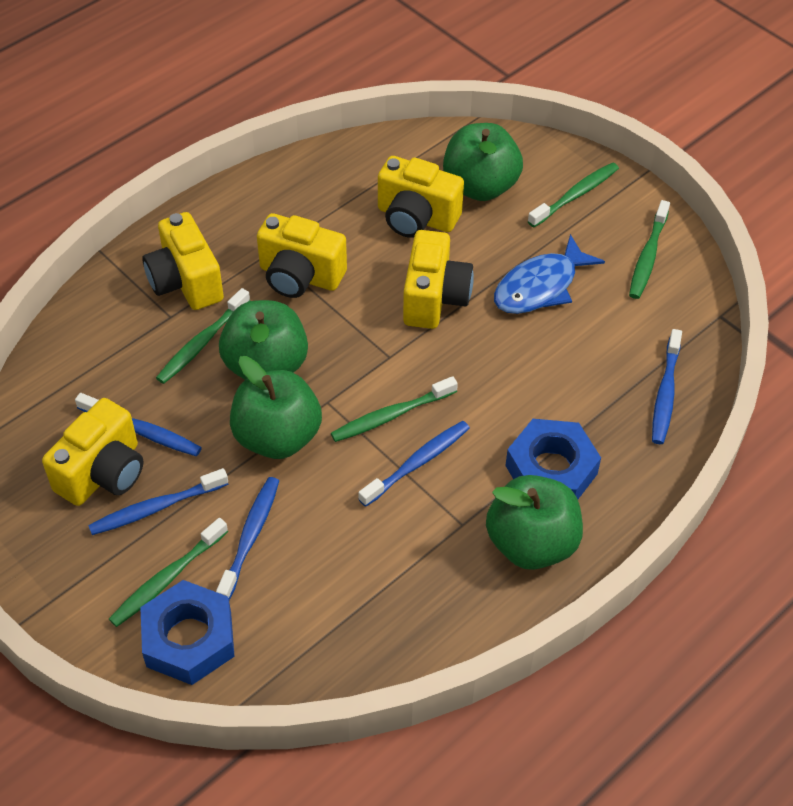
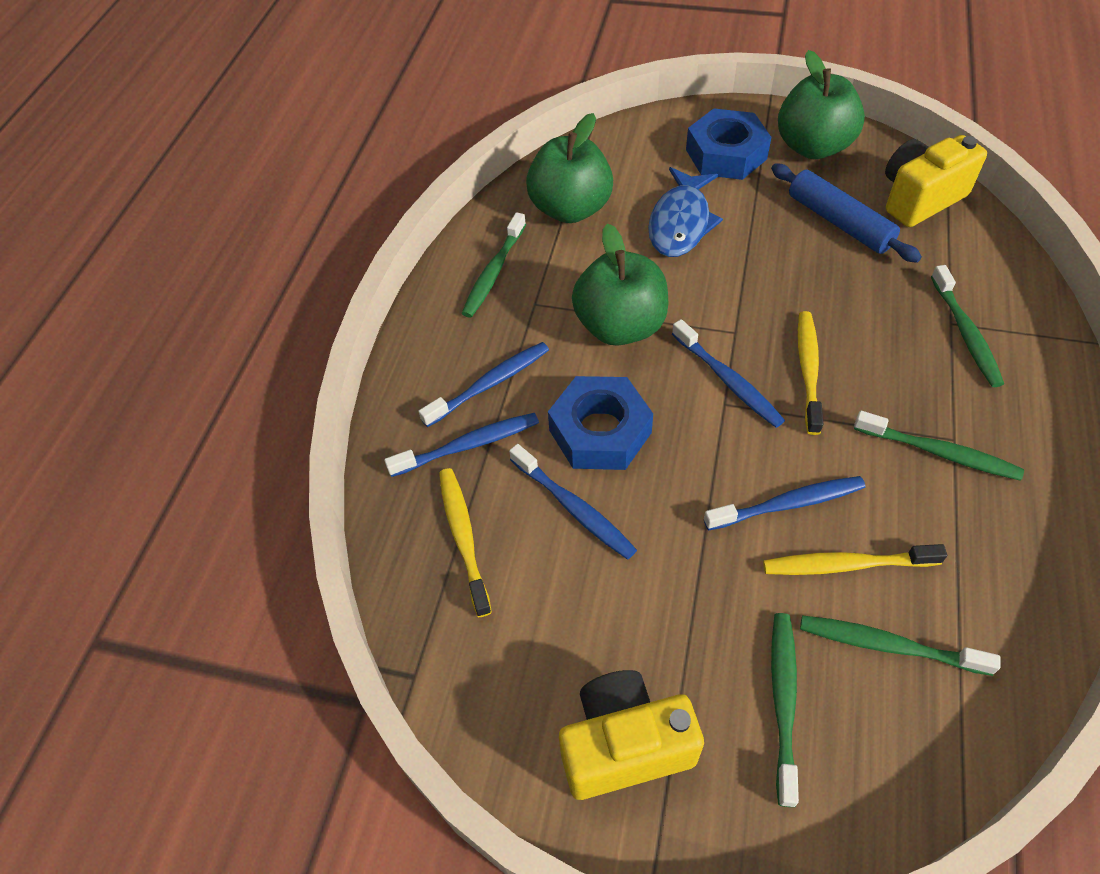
blue rolling pin: 0 -> 1
green apple: 4 -> 3
yellow camera: 5 -> 2
yellow toothbrush: 0 -> 3

